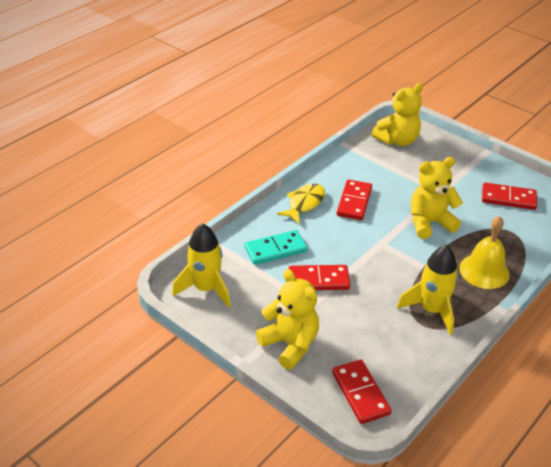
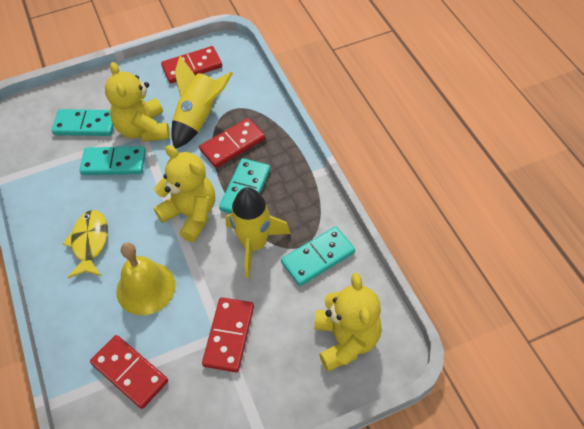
turquoise domino: 1 -> 4

